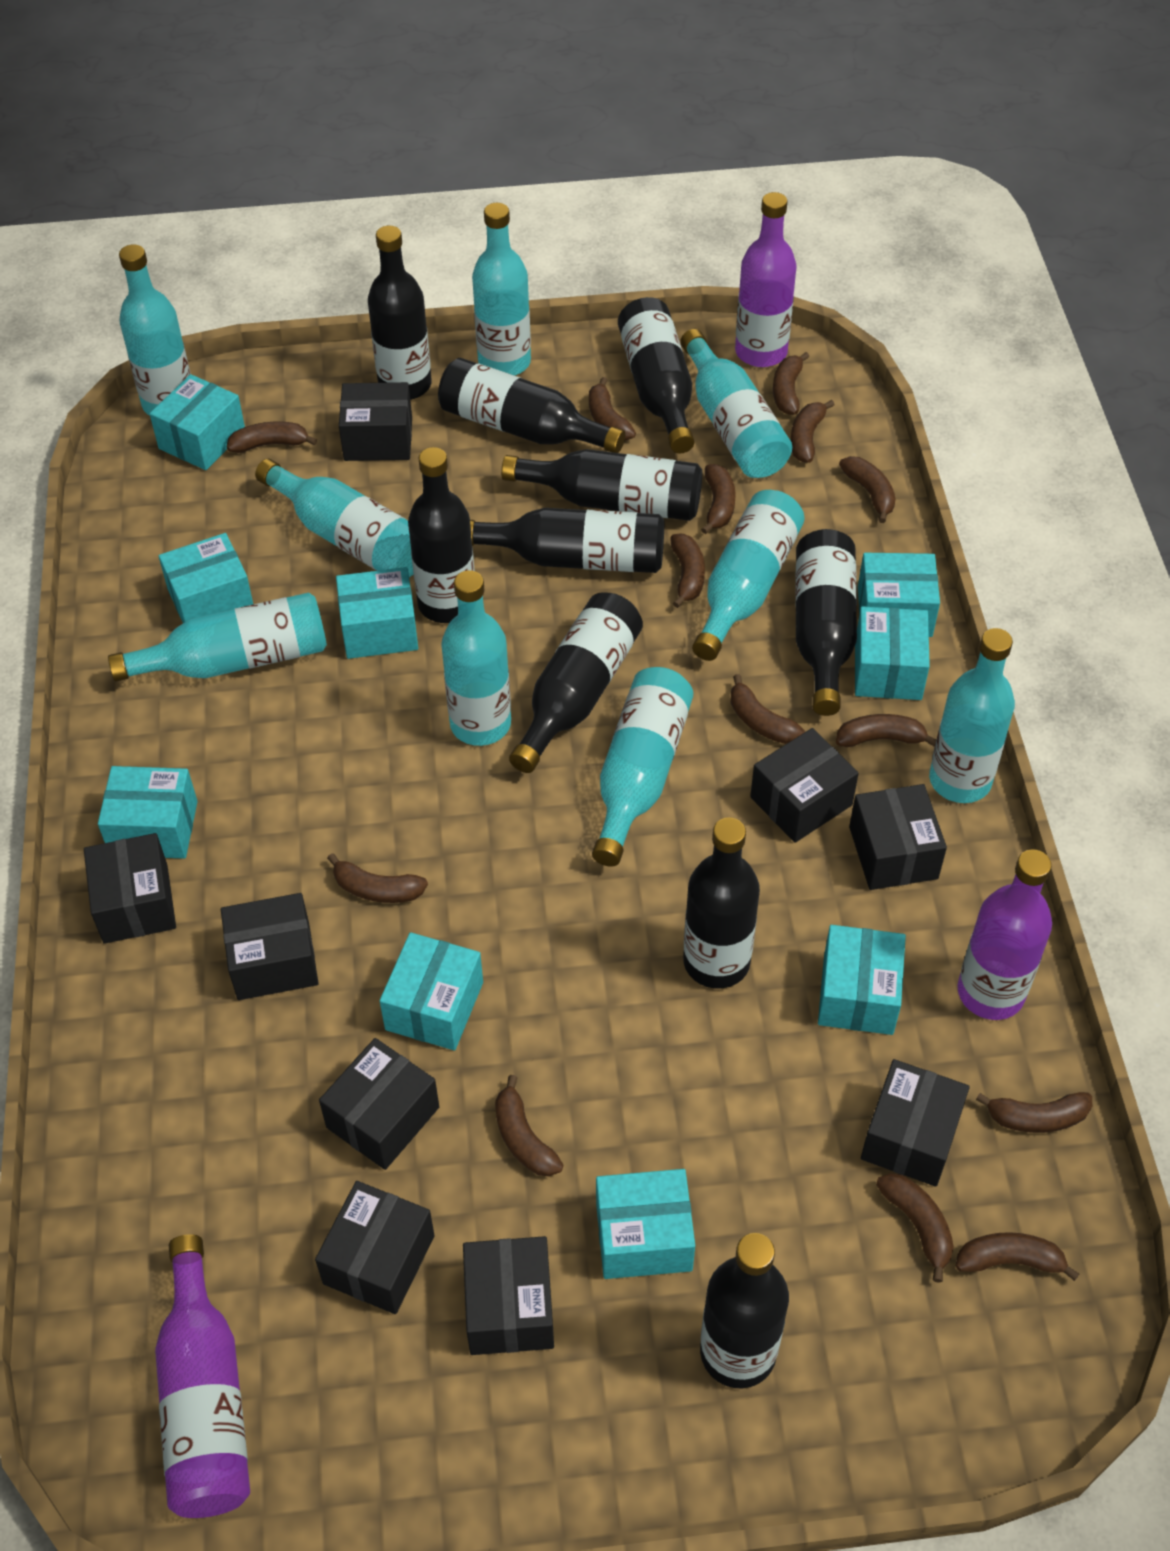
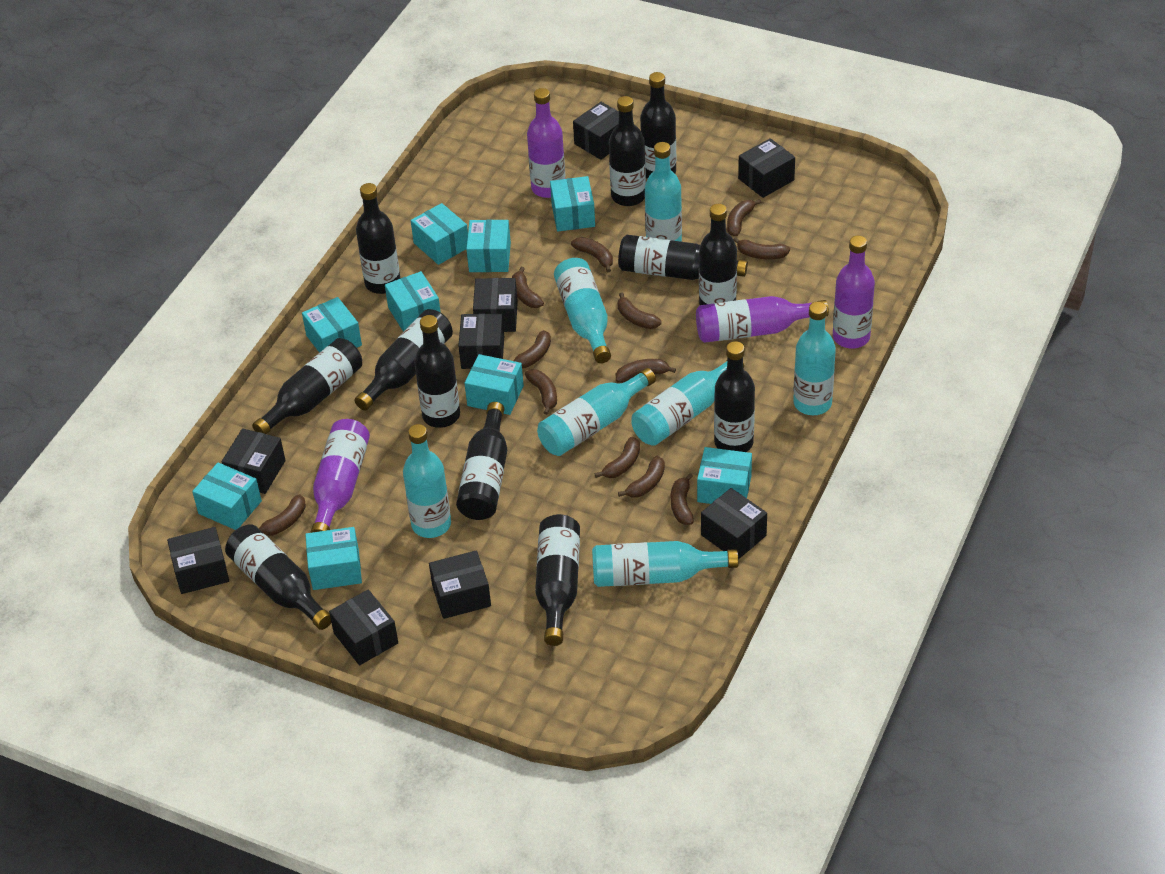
black bottle: 10 -> 12
brown banana: 14 -> 12
purple bottle: 3 -> 4
turquoise bottle: 9 -> 7

